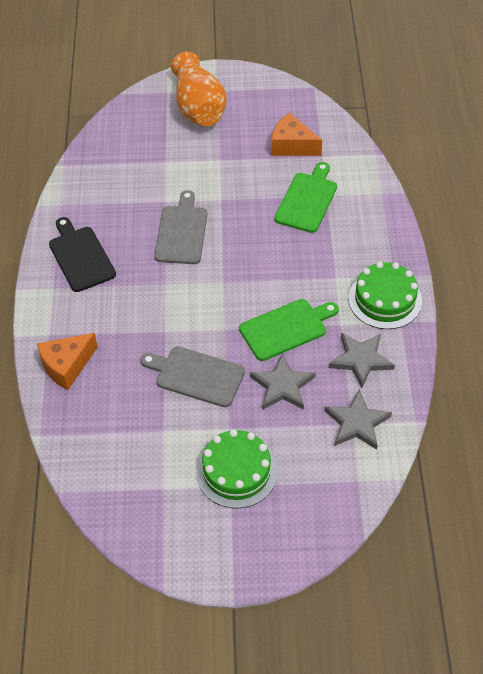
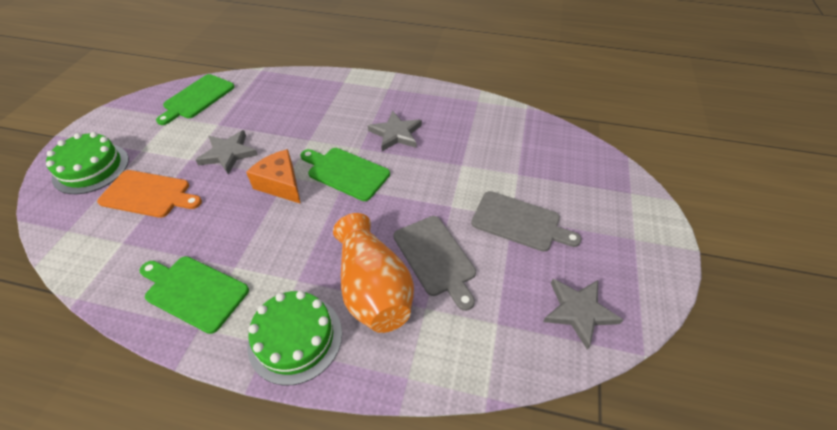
black cutting board: 1 -> 0
green cutting board: 2 -> 3
orange cheese: 2 -> 1
orange cutting board: 0 -> 1

